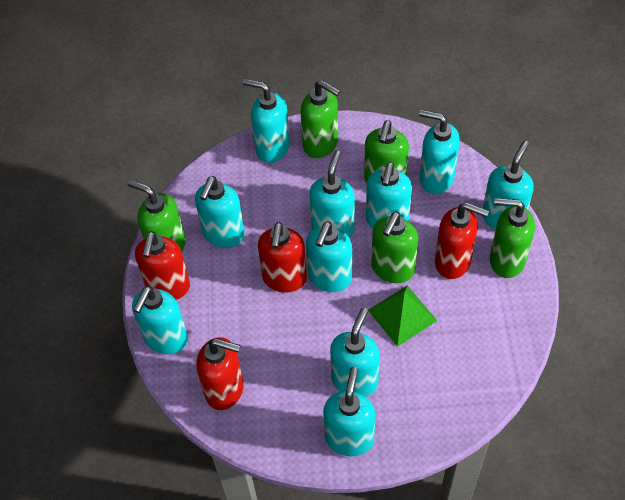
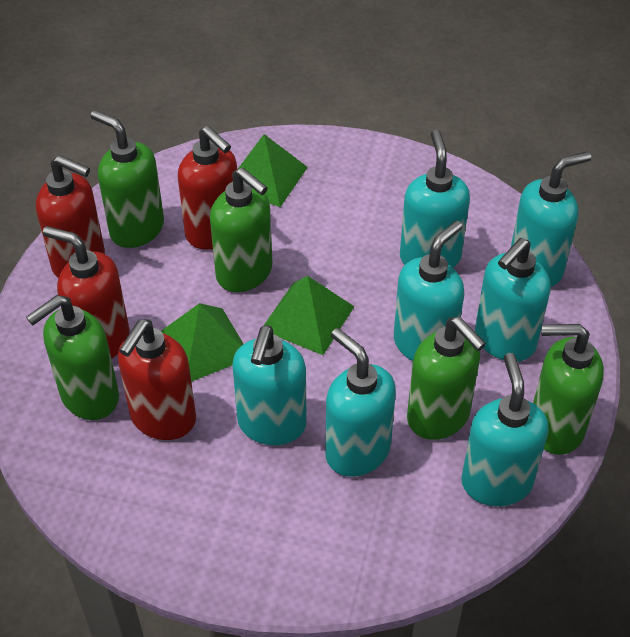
green pyramid: 1 -> 3
turquoise soap dispenser: 10 -> 7

